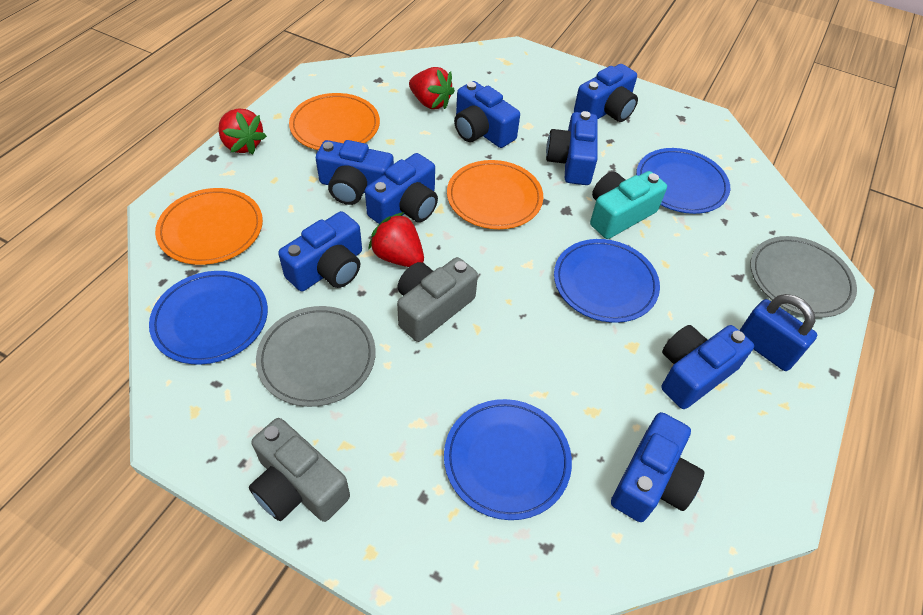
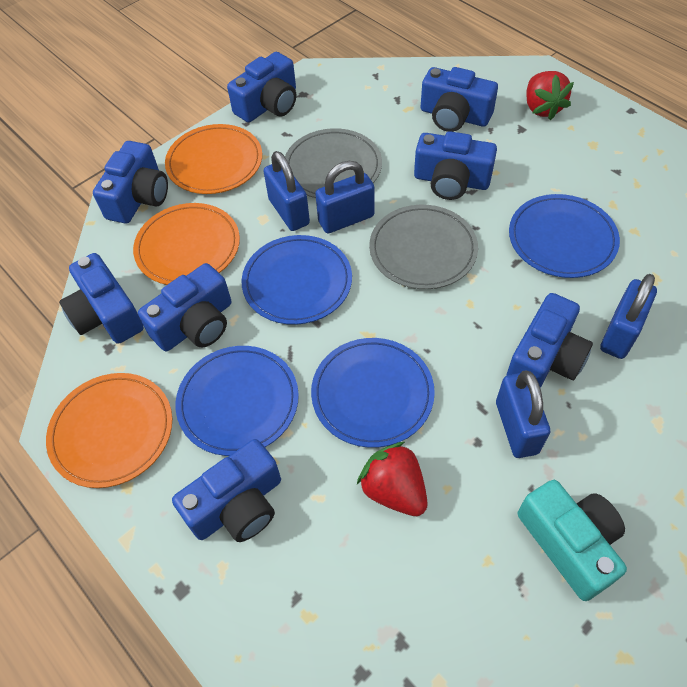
blue padlock: 1 -> 4
grey camera: 2 -> 0
red strawberry: 3 -> 2

